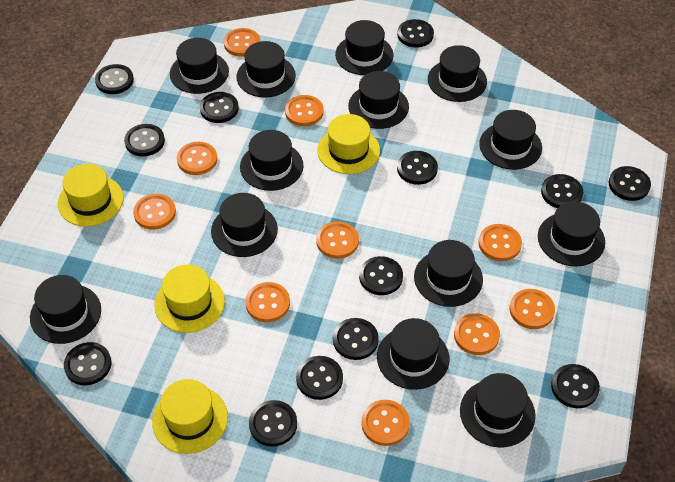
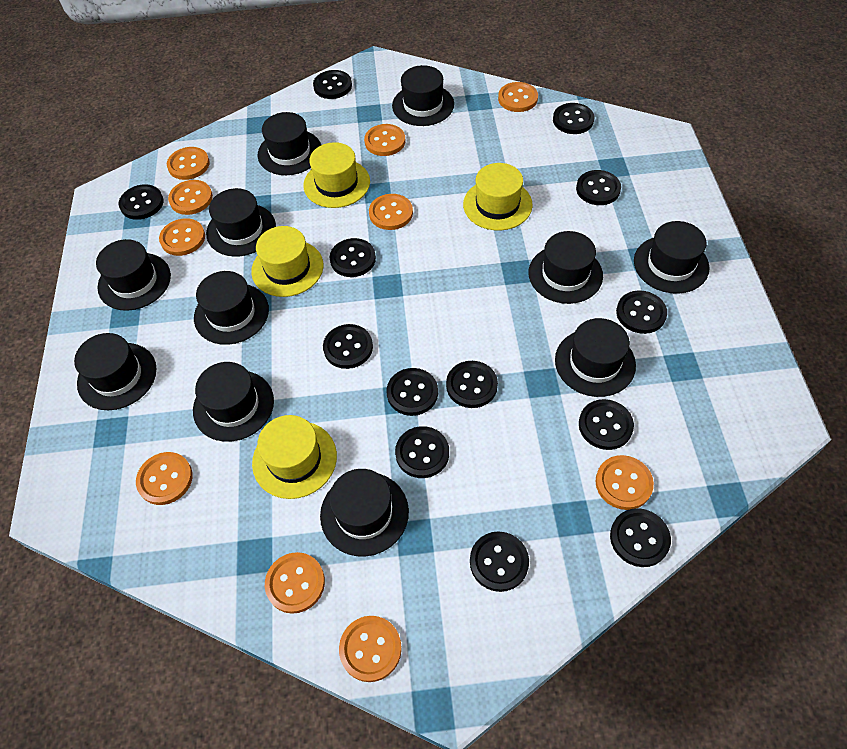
black hat: 13 -> 11

